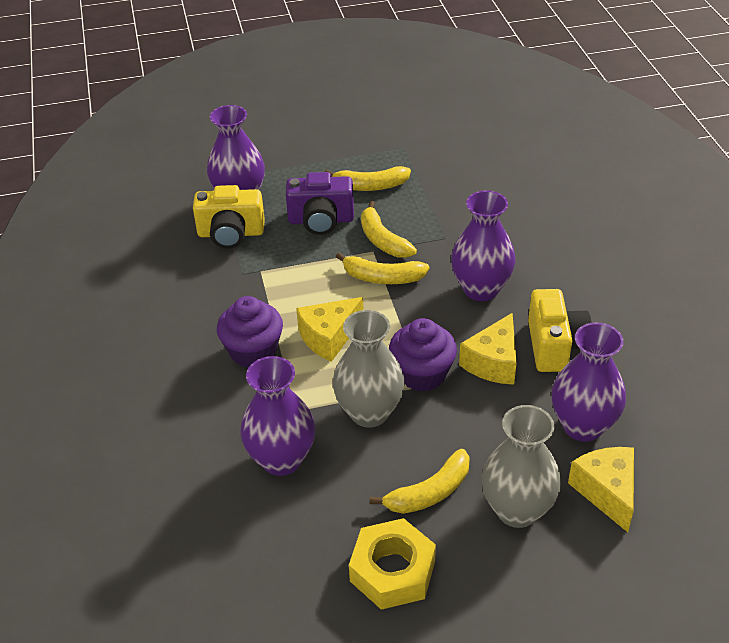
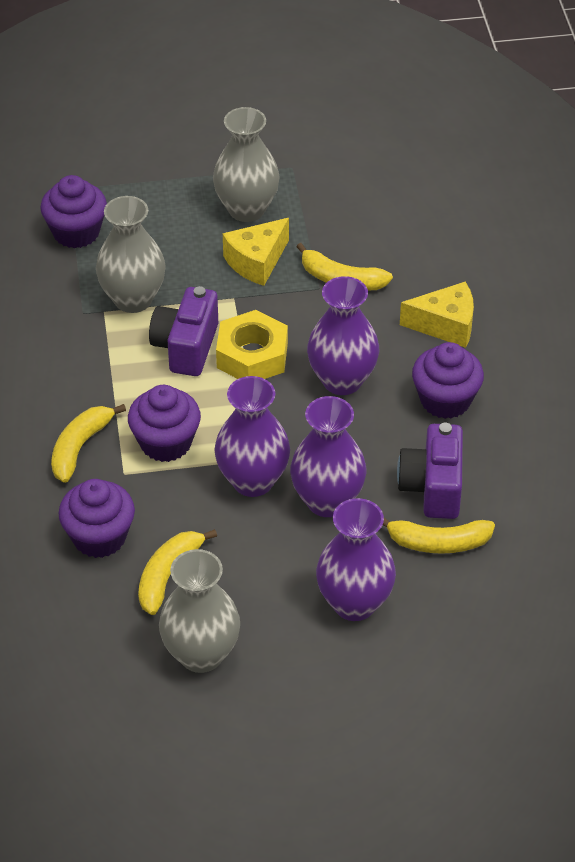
grey vase: 2 -> 3
purple camera: 1 -> 2
purple cupcake: 2 -> 4
yellow camera: 2 -> 0
yellow cheese: 3 -> 2

